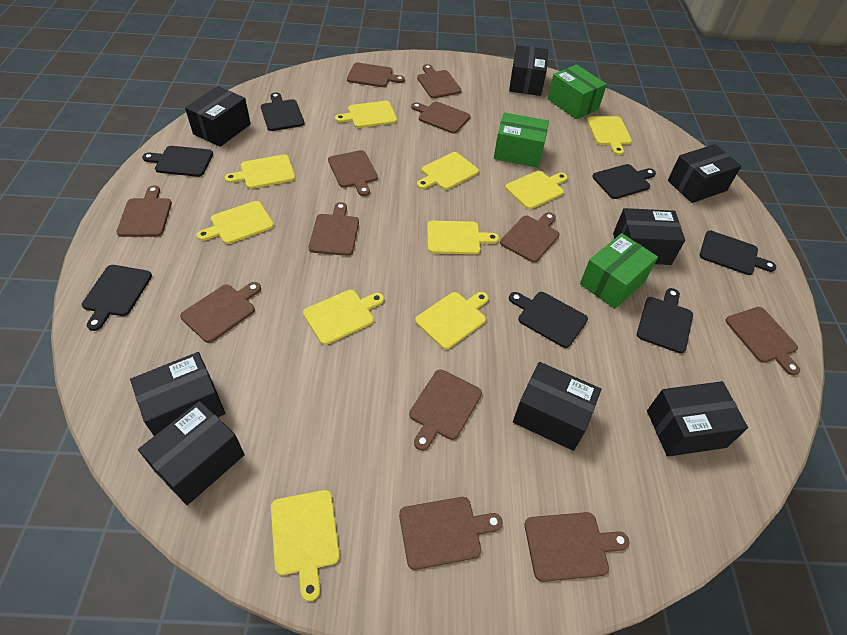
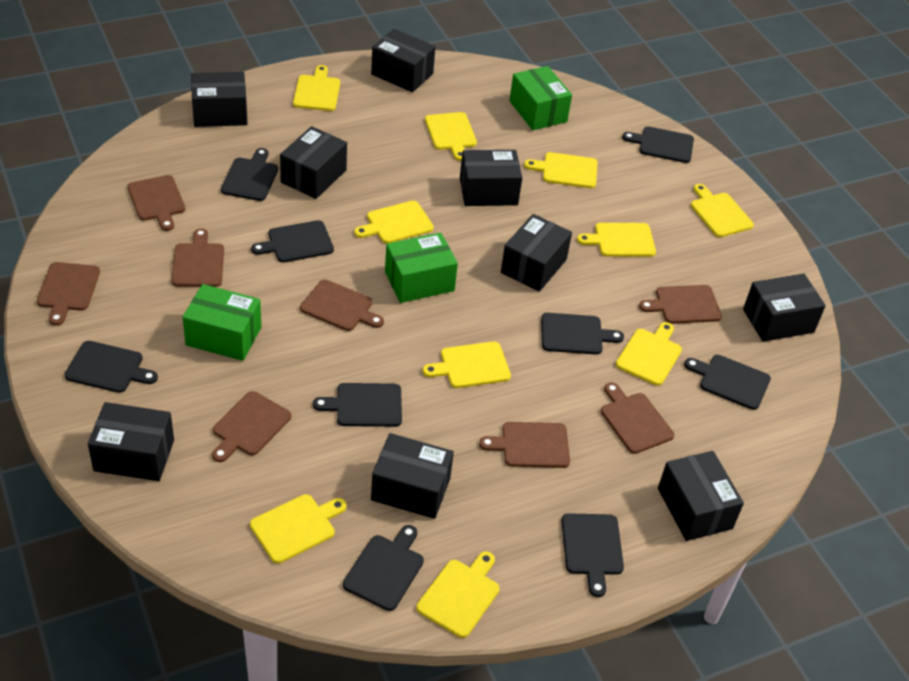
black box: 8 -> 9
black cutting board: 7 -> 9
brown cutting board: 12 -> 8

